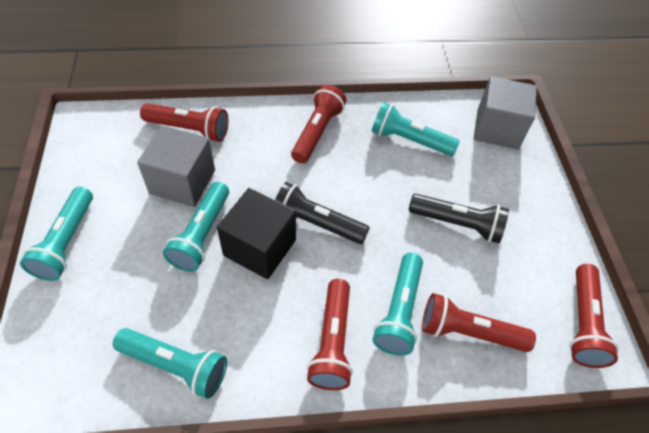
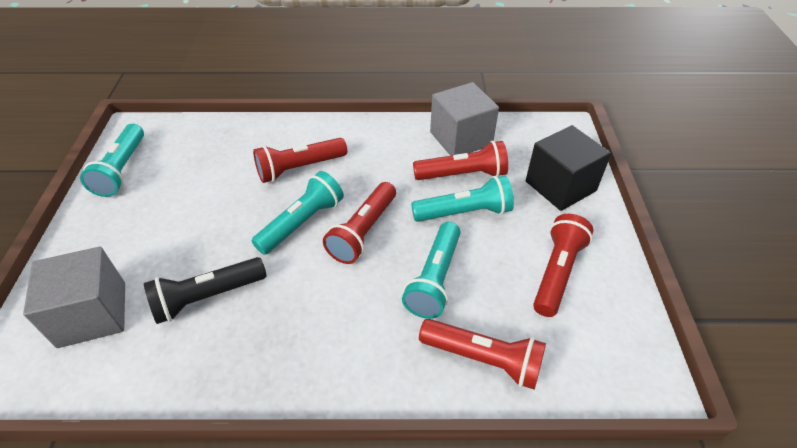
black flashlight: 2 -> 1
turquoise flashlight: 5 -> 4

